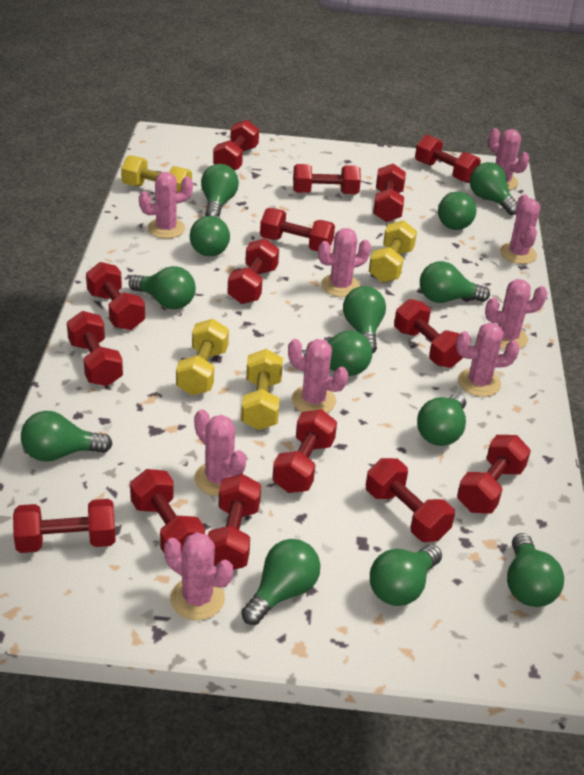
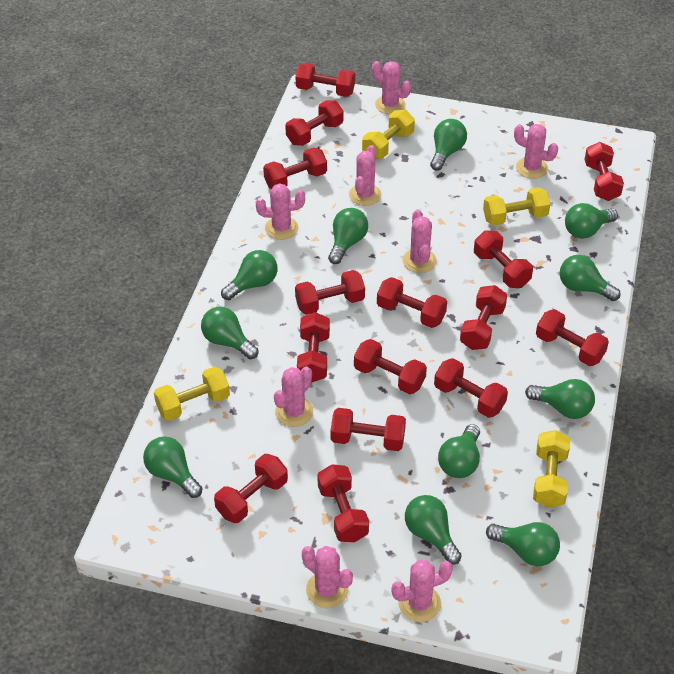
green light bulb: 13 -> 11
pink cactus: 9 -> 8

